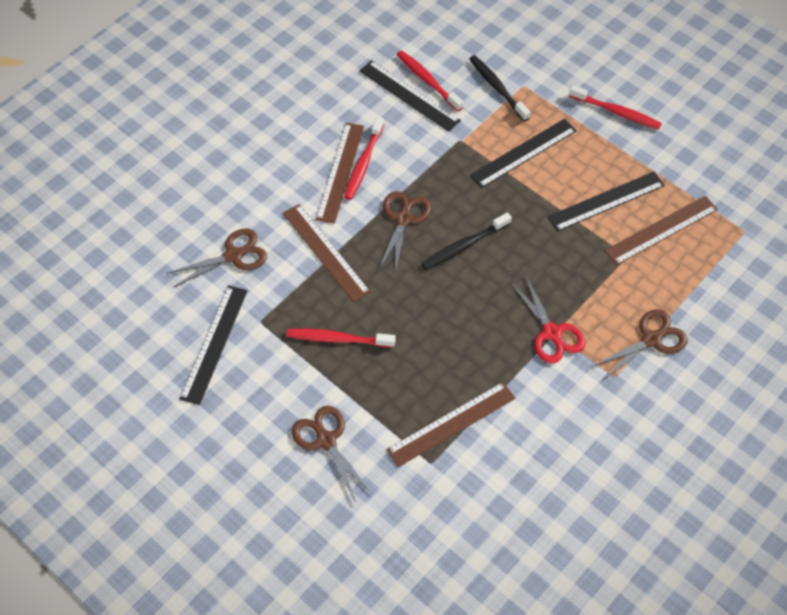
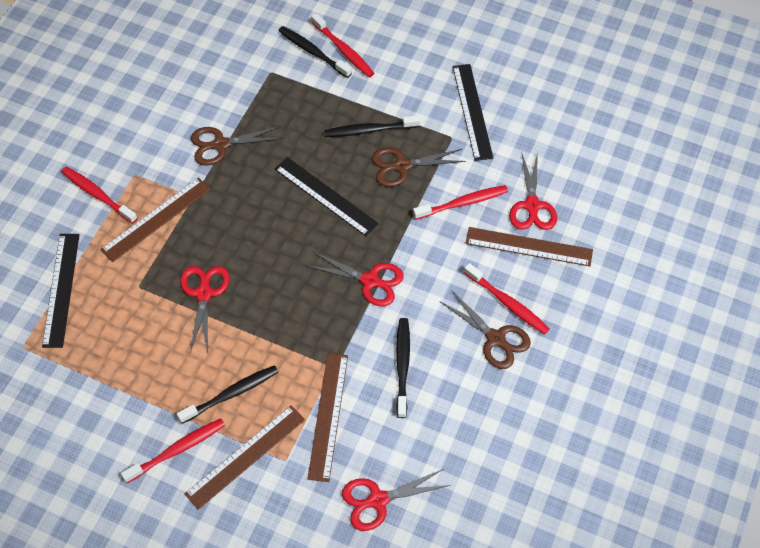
black ruler: 4 -> 3
black toothbrush: 2 -> 4
brown scissors: 4 -> 3
red scissors: 1 -> 4
red toothbrush: 4 -> 5

